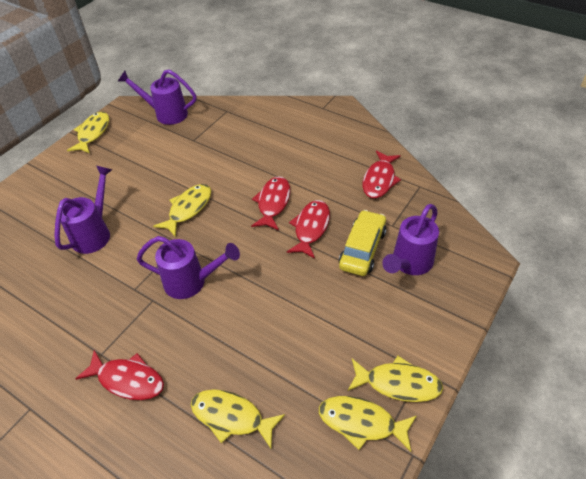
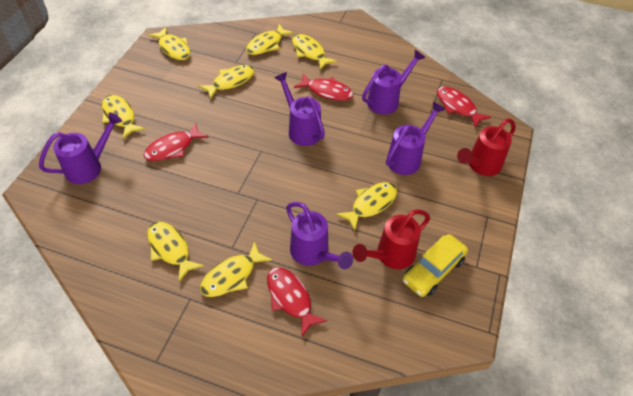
purple watering can: 4 -> 5
red watering can: 0 -> 2
yellow fish: 5 -> 8

